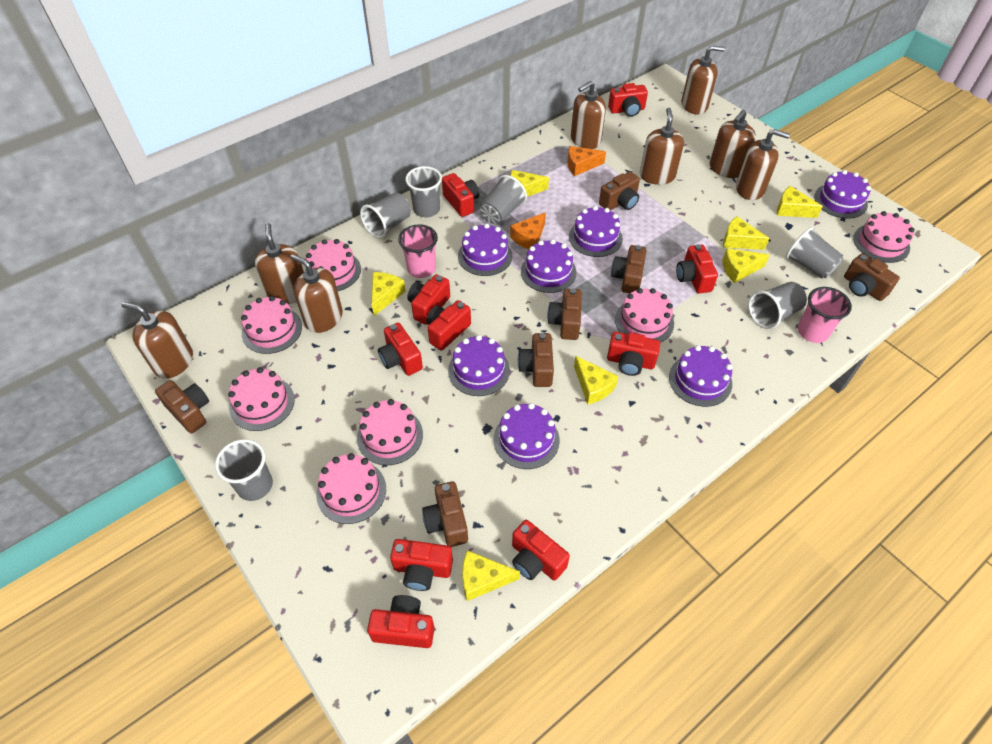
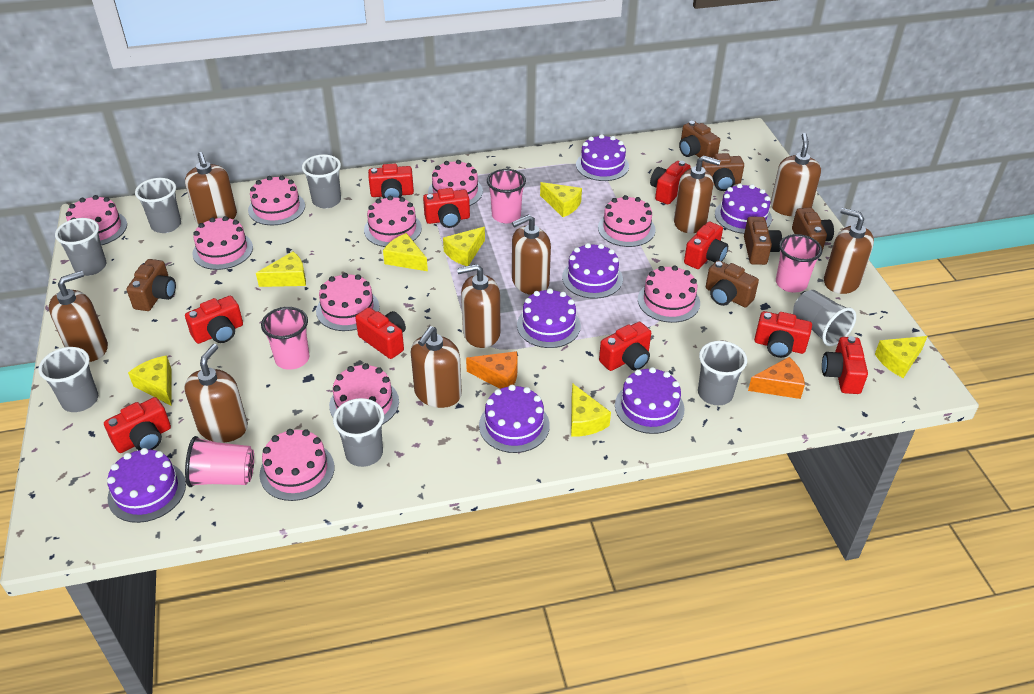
brown camera: 7 -> 6
brown soap dispenser: 8 -> 9
grey cup: 6 -> 7
pink cake: 7 -> 10
pink cup: 2 -> 4

